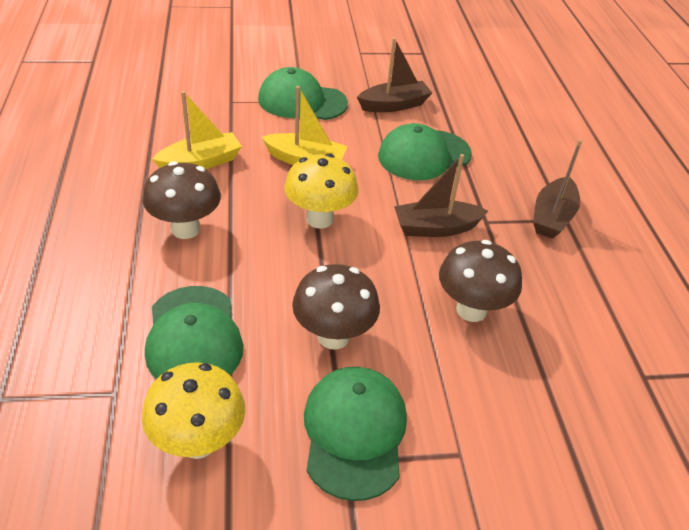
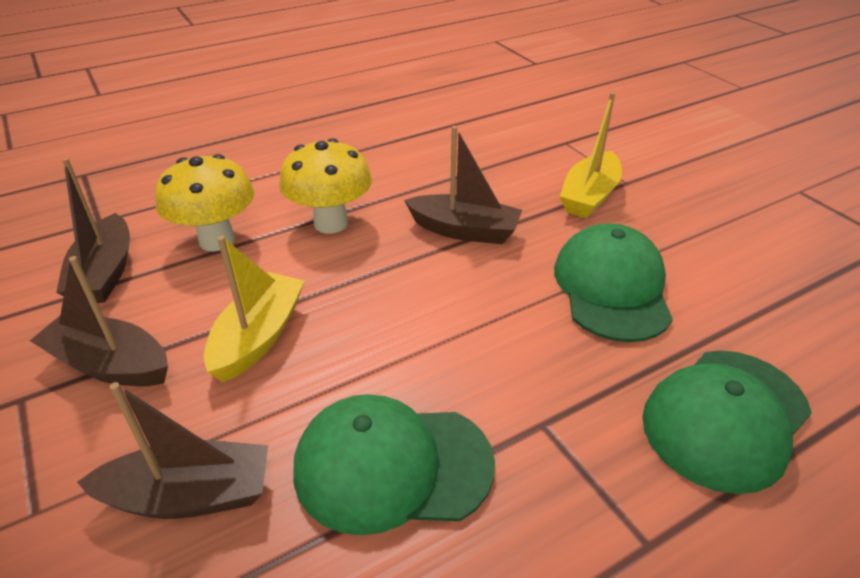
brown boat: 3 -> 4
brown mushroom: 3 -> 0
green cap: 4 -> 3

